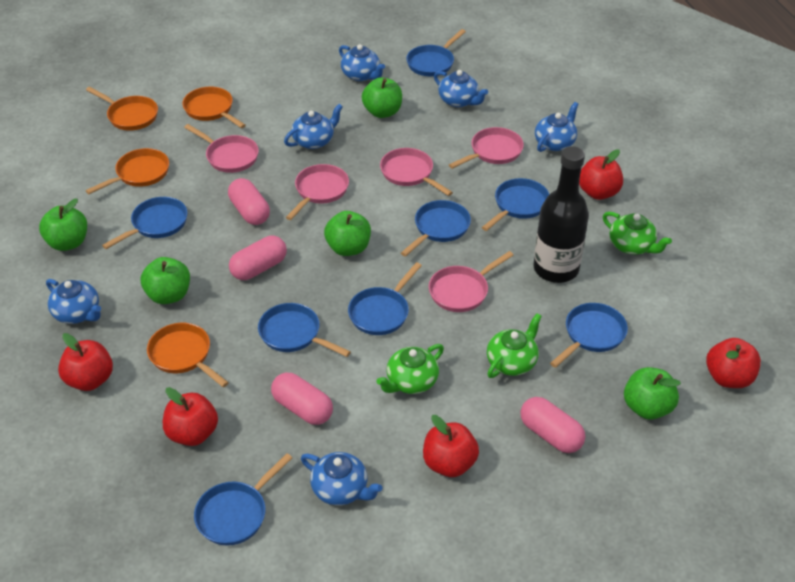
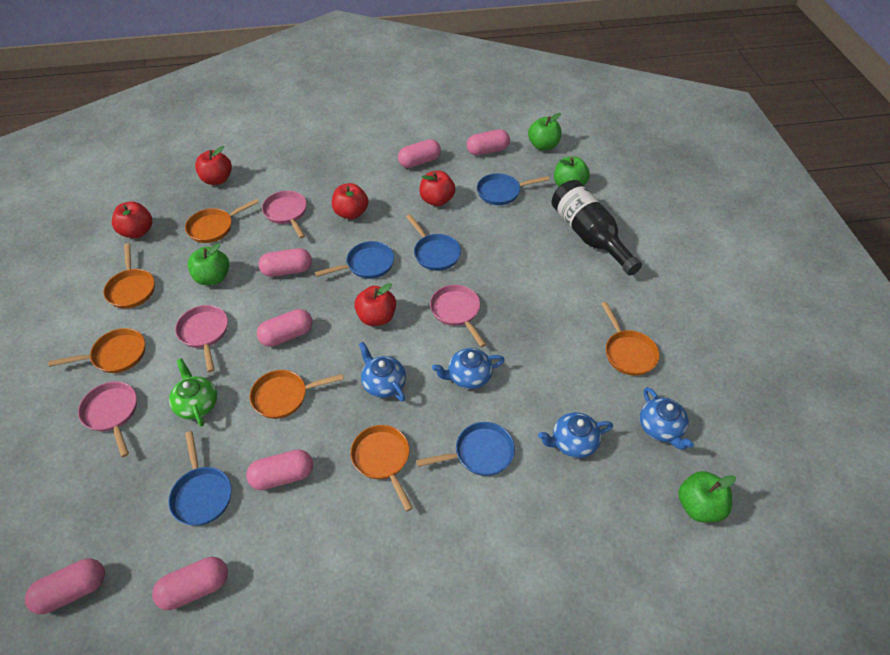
blue pan: 8 -> 5
blue teapot: 6 -> 4
green apple: 5 -> 4
green teapot: 3 -> 1
orange pan: 4 -> 6
pink capsule: 4 -> 7
pink pan: 5 -> 4

